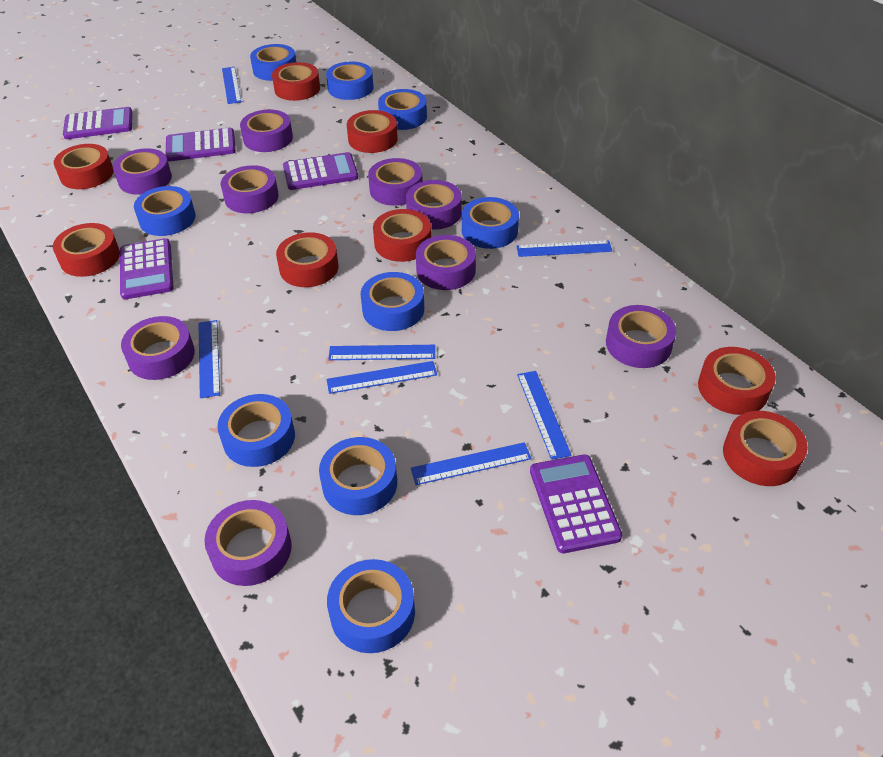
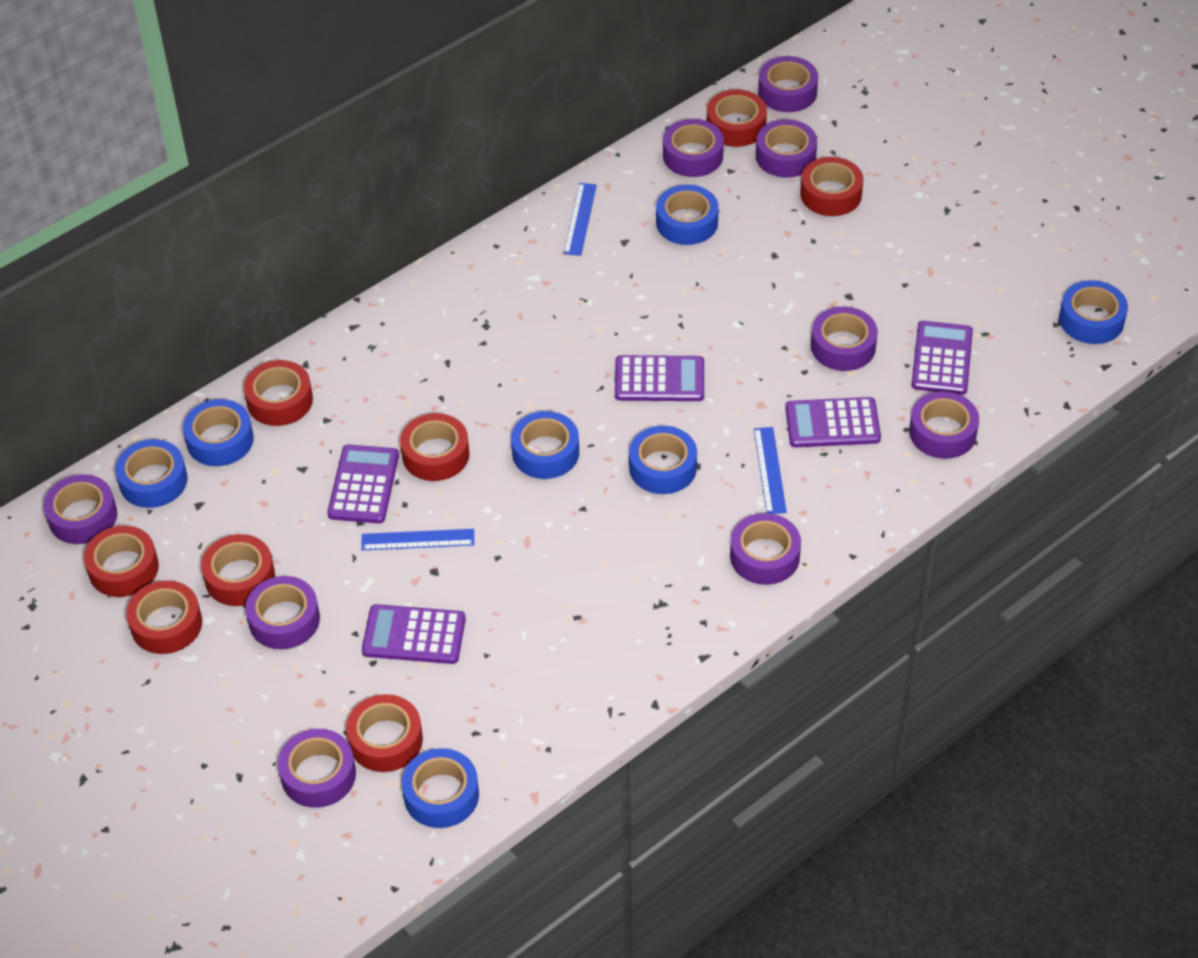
blue ruler: 7 -> 3
blue tape: 9 -> 7

